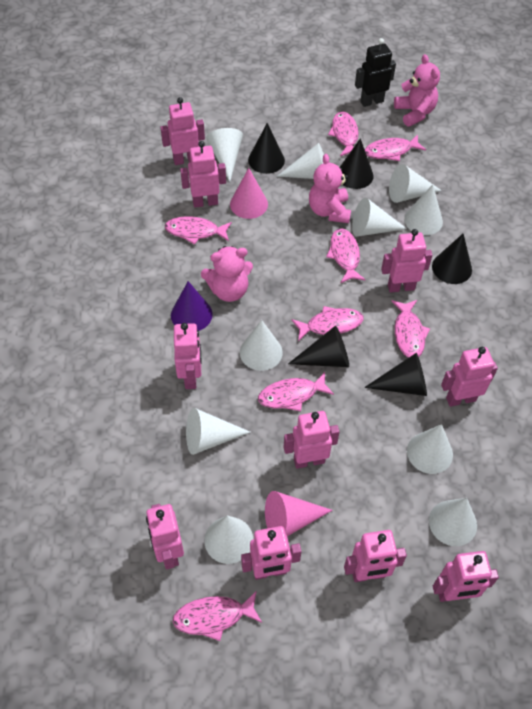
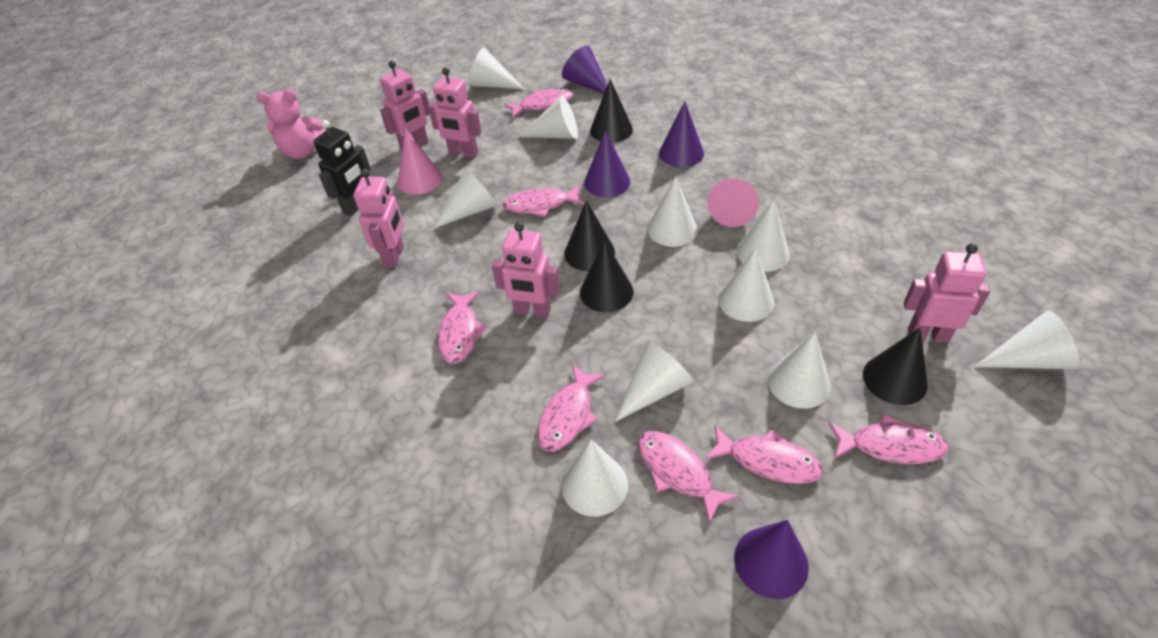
black cone: 5 -> 4
pink fish: 8 -> 7
pink robot: 10 -> 5
pink teddy bear: 3 -> 1
purple cone: 1 -> 4

